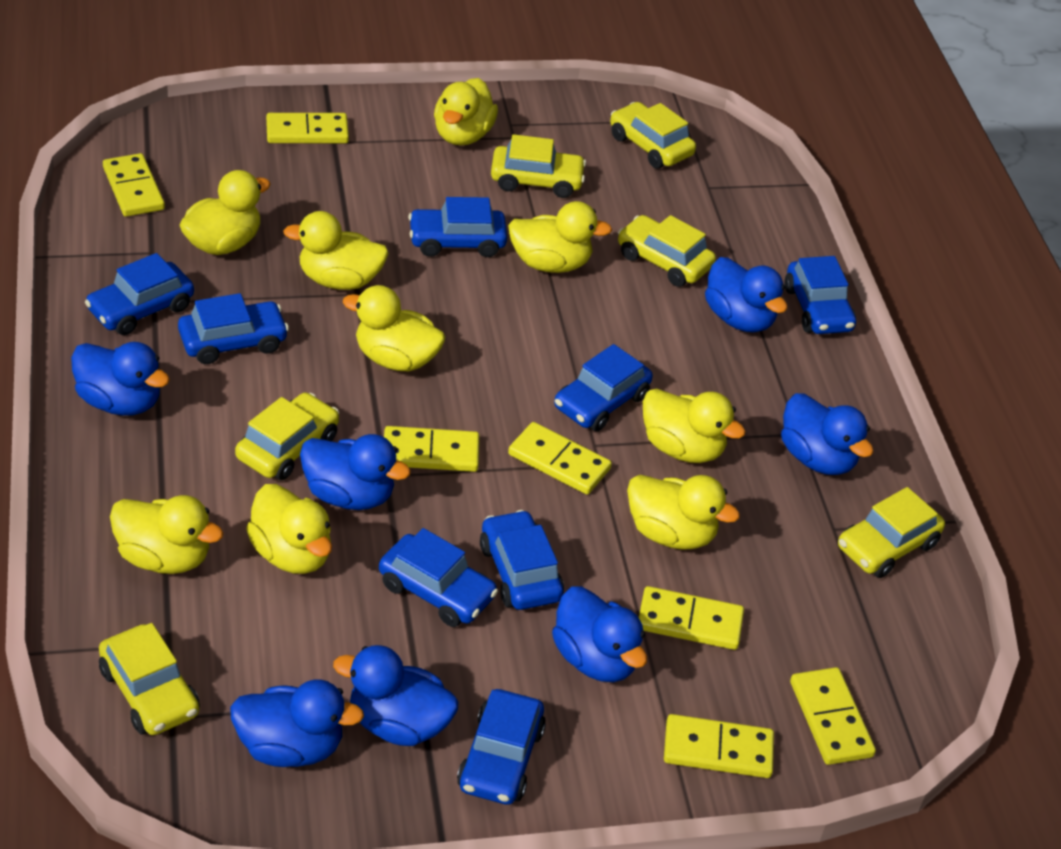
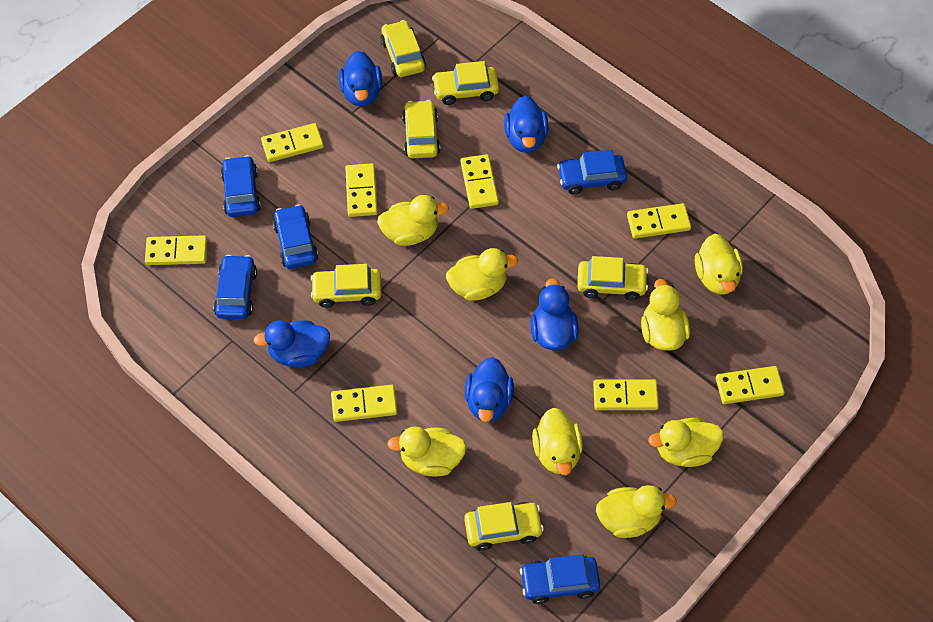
blue car: 8 -> 5
blue duck: 7 -> 5
yellow domino: 7 -> 8
yellow duck: 9 -> 8

